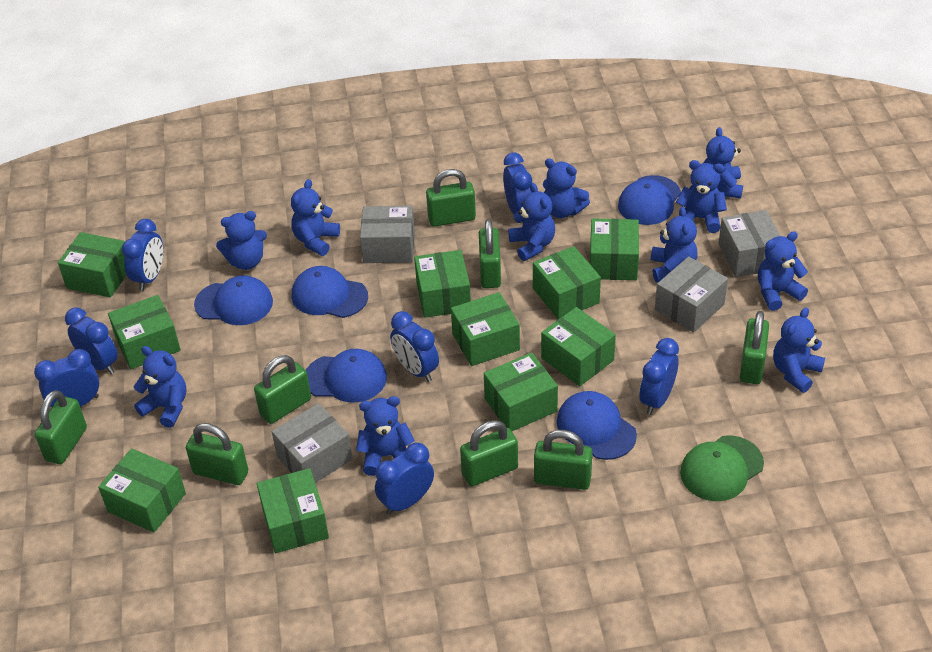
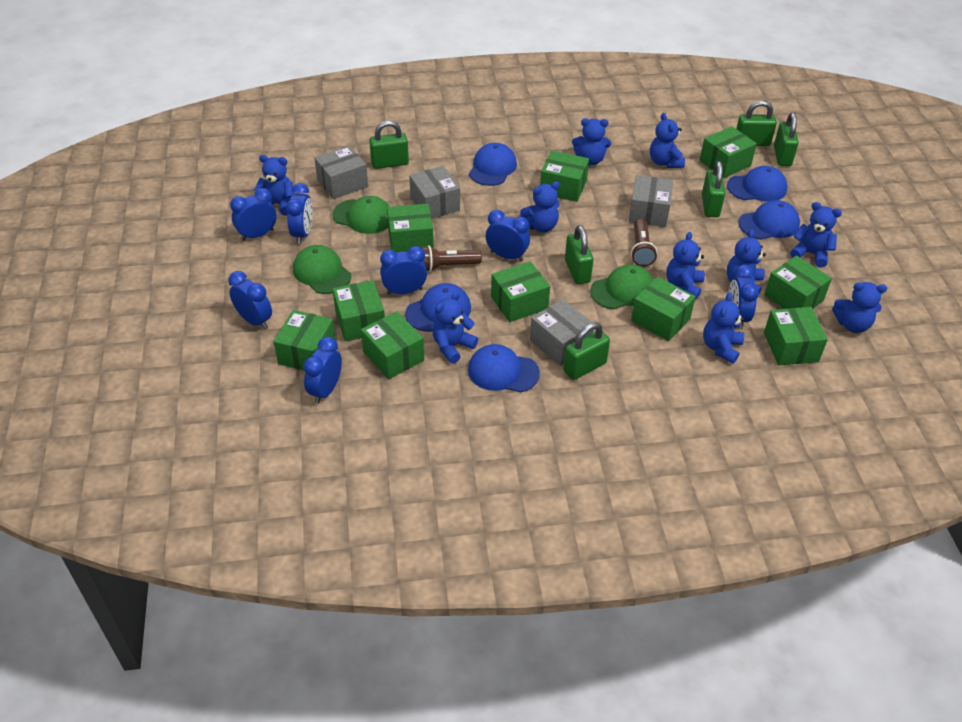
blue teddy bear: 11 -> 10
brown flashlight: 0 -> 2
green cap: 1 -> 3
green padlock: 8 -> 6

